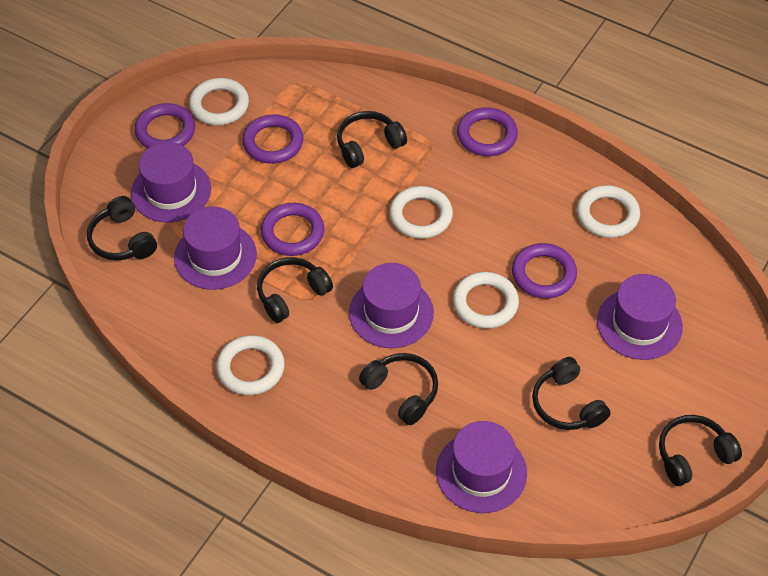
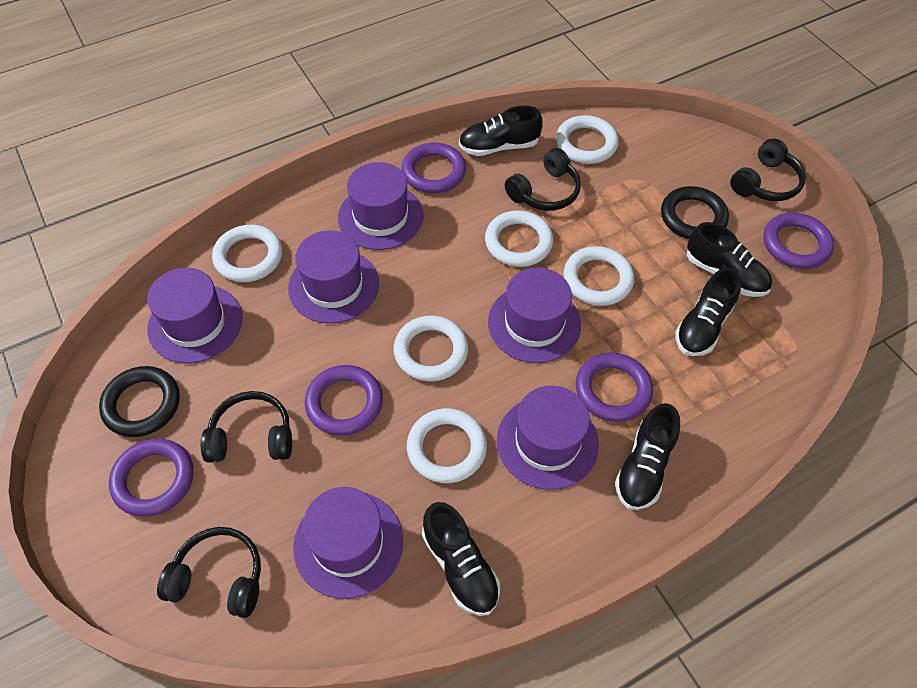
black headphones: 6 -> 4
black ring: 0 -> 2
black shoe: 0 -> 5
purple hat: 5 -> 6
white ring: 5 -> 6

